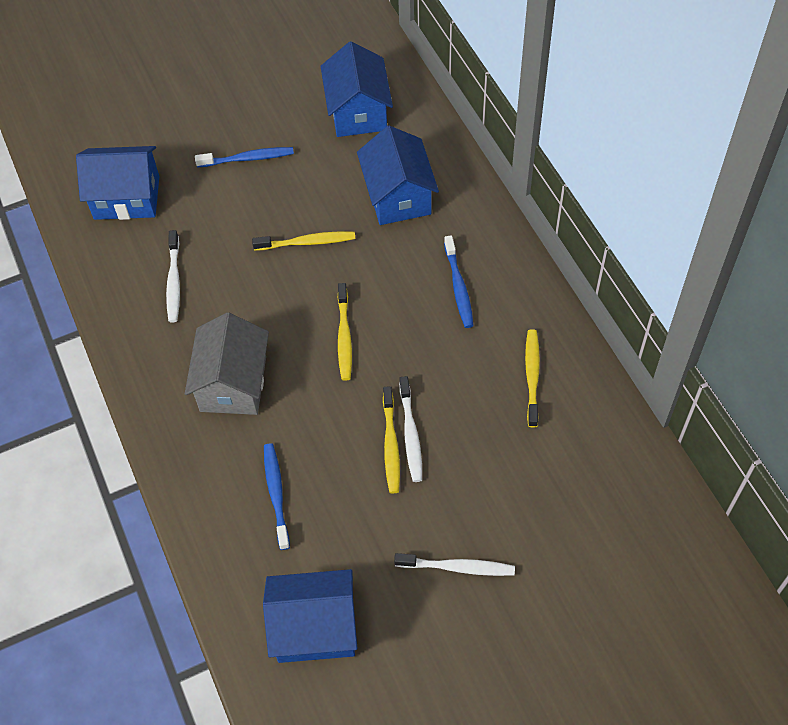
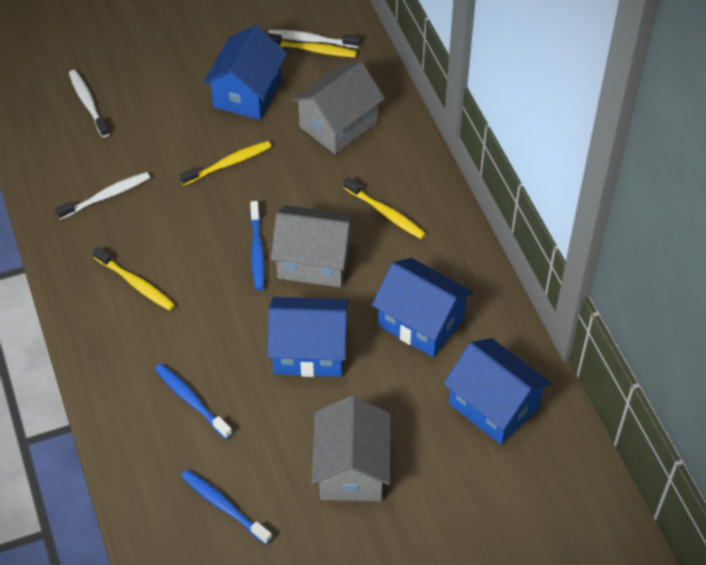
grey house: 1 -> 3

